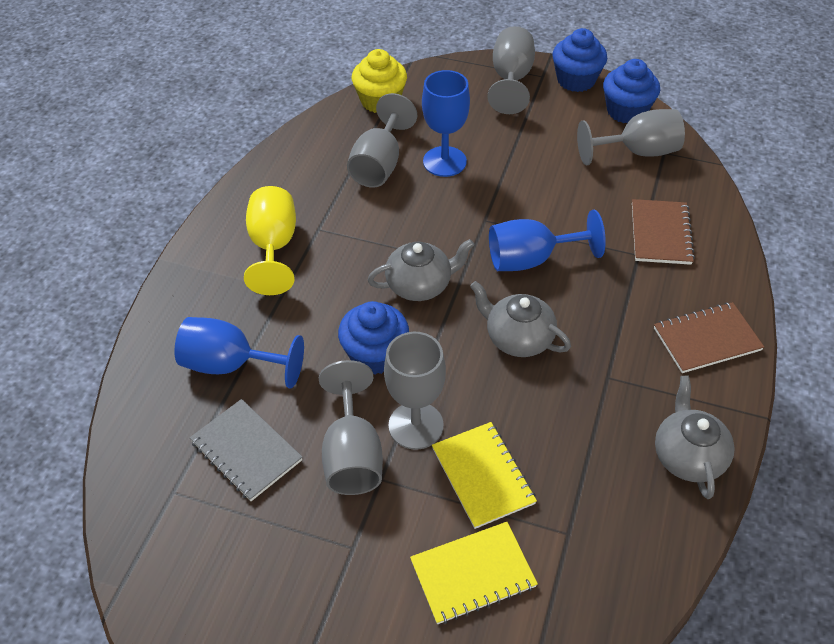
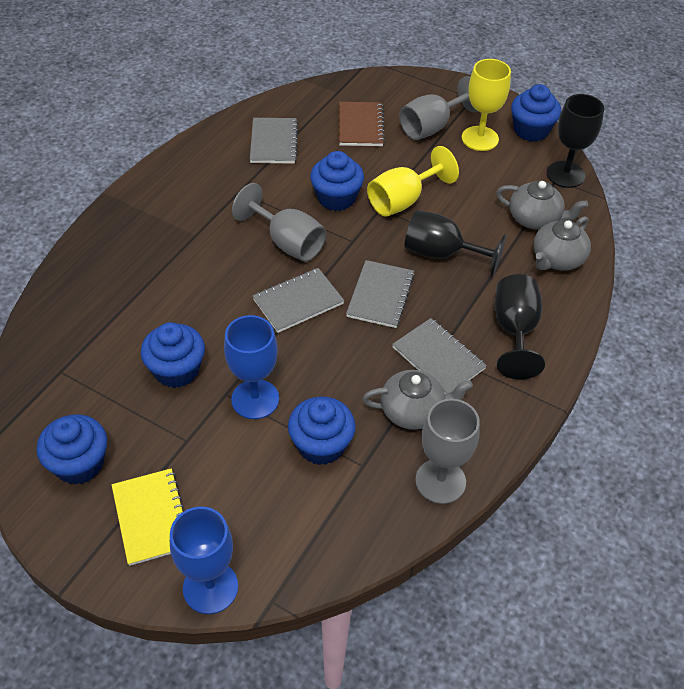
black goblet: 0 -> 3
blue cupcake: 3 -> 5
blue goblet: 3 -> 2
brown notebook: 2 -> 1
grey goblet: 5 -> 3
grey notebook: 1 -> 4
yellow cupcake: 1 -> 0
yellow goblet: 1 -> 2
yellow notebook: 2 -> 1

